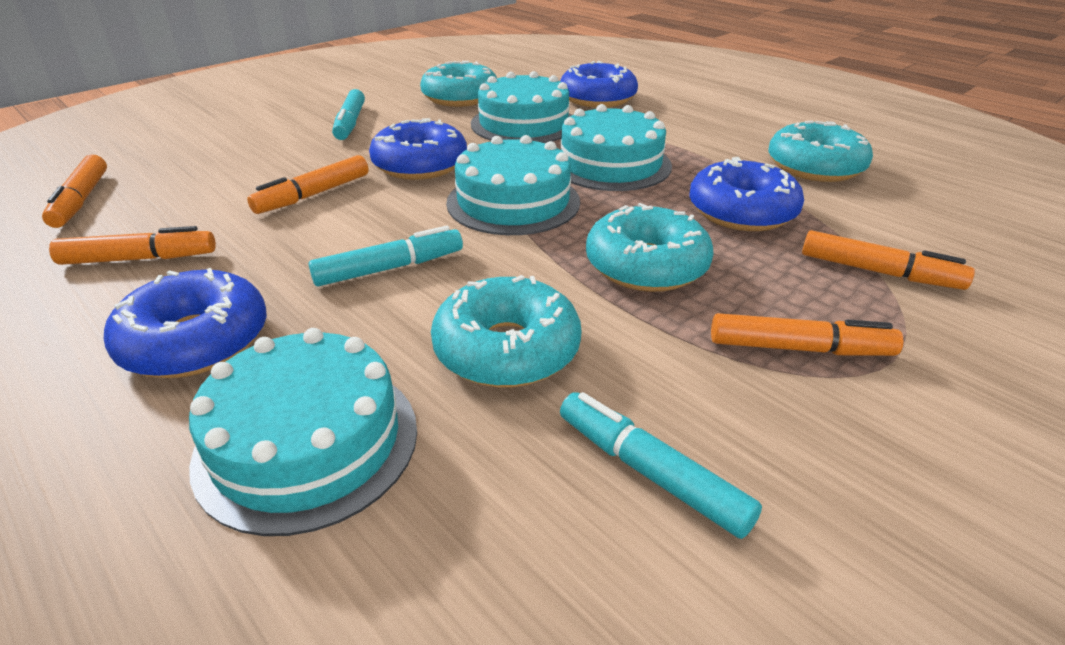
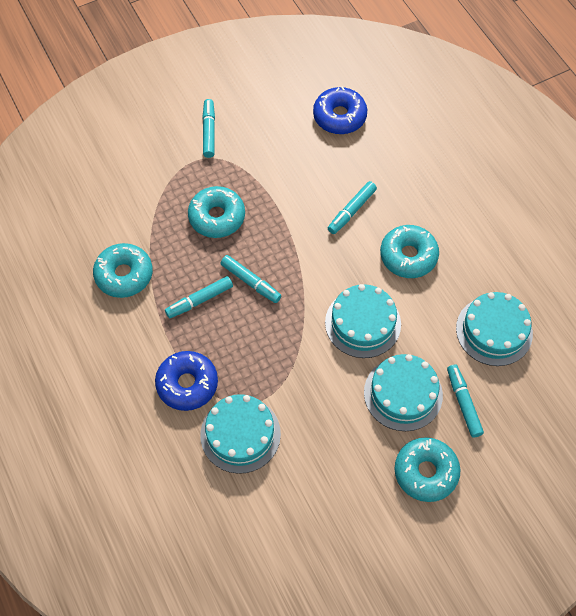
blue donut: 4 -> 2
orange marker: 5 -> 0
turquoise marker: 3 -> 5

